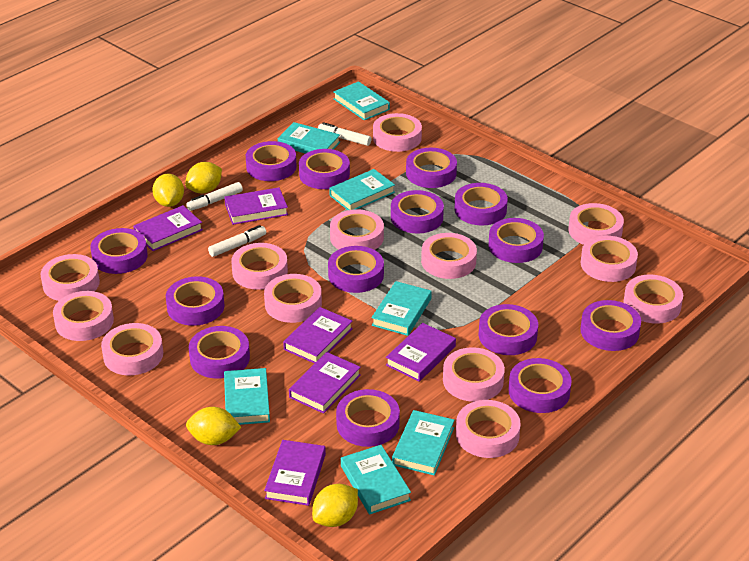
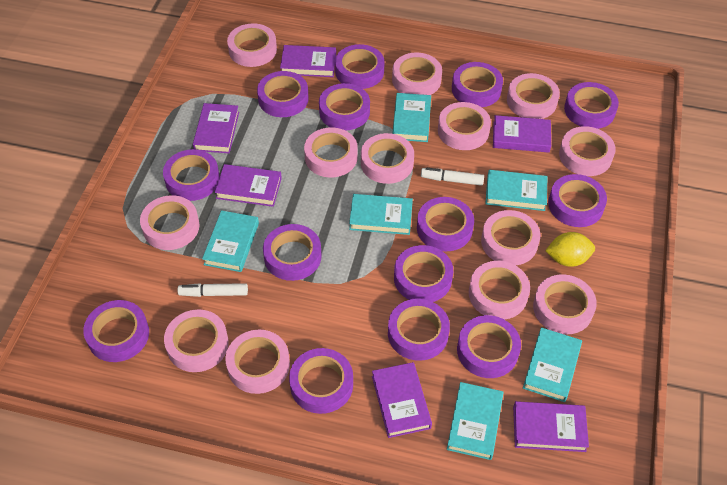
turquoise book: 7 -> 6
white marker: 3 -> 2
yellow lemon: 4 -> 1

